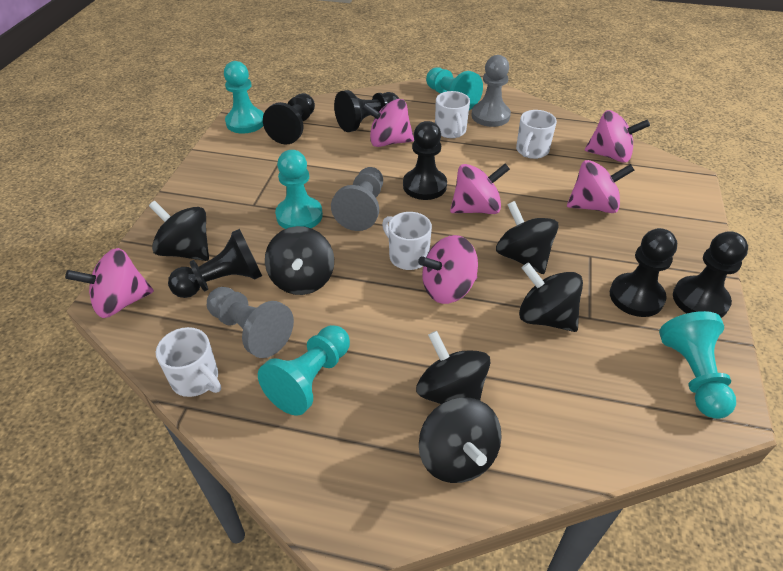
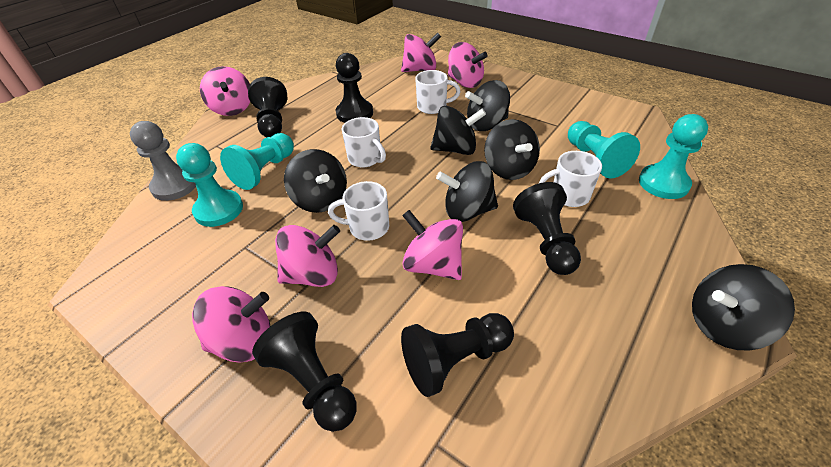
black pawn: 6 -> 5
grey pawn: 3 -> 1
turquoise pawn: 5 -> 4

